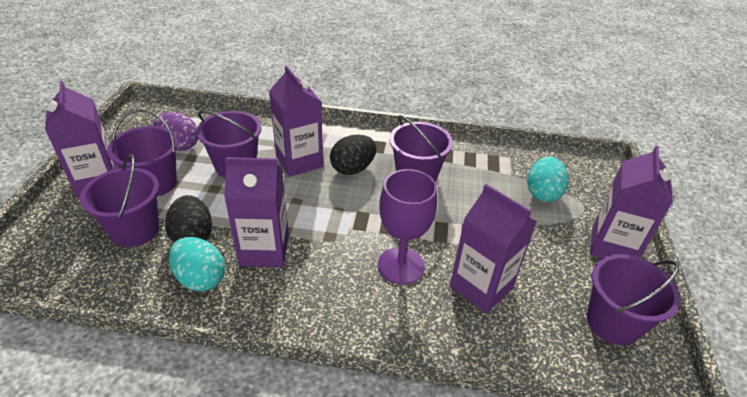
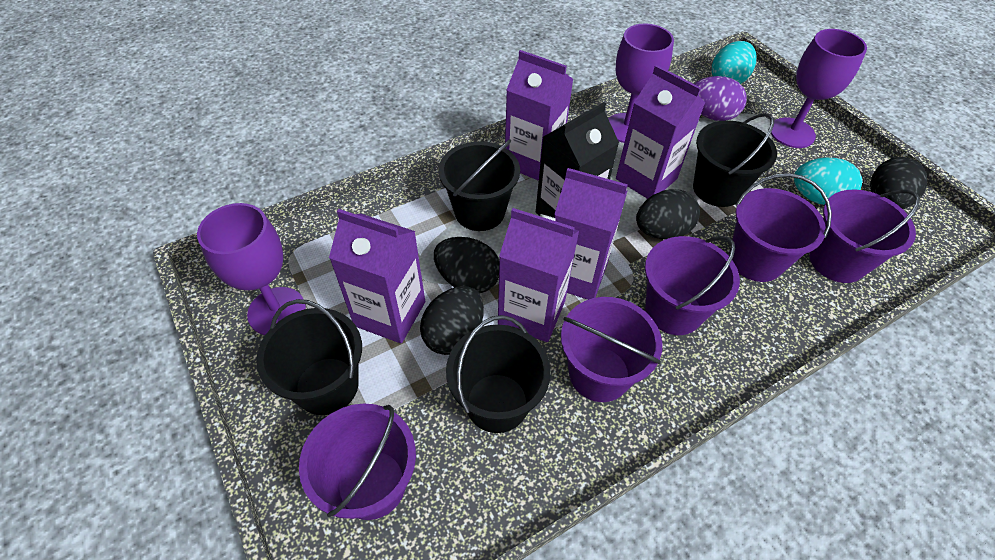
black bucket: 0 -> 4
black carton: 0 -> 1
black egg: 2 -> 4
purple goblet: 1 -> 3

